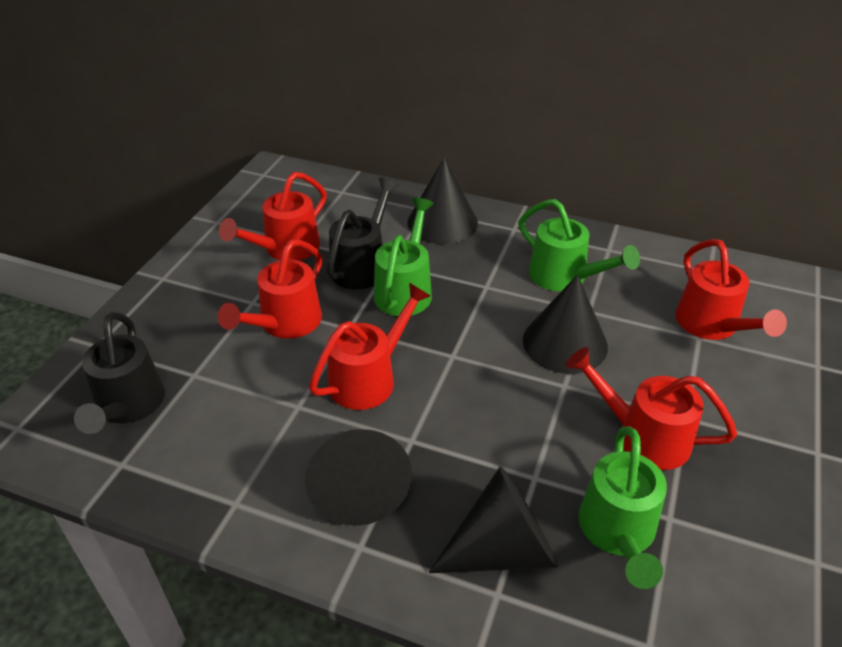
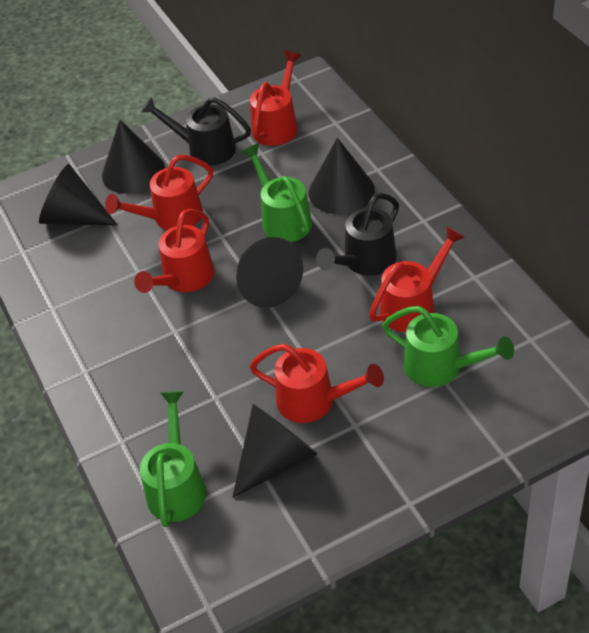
black cone: 4 -> 5

